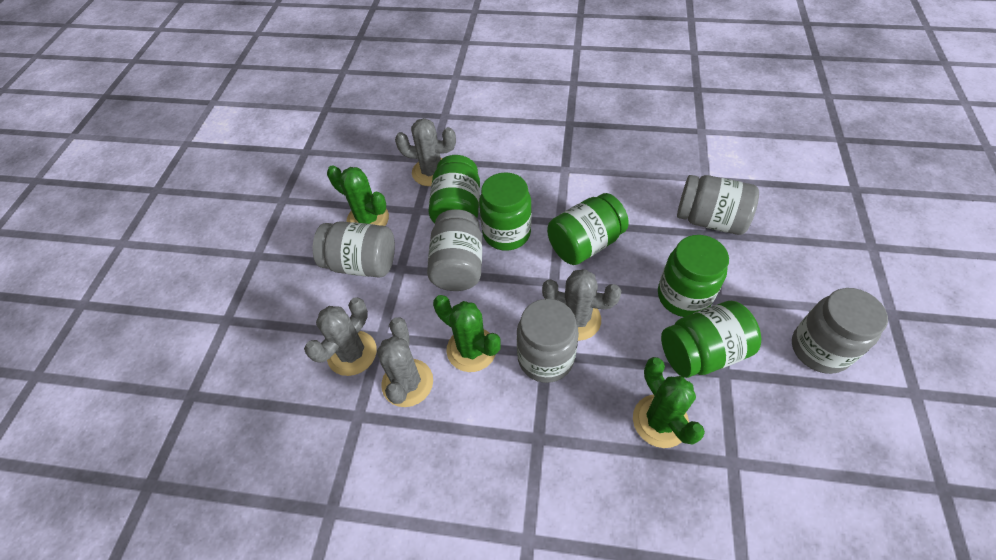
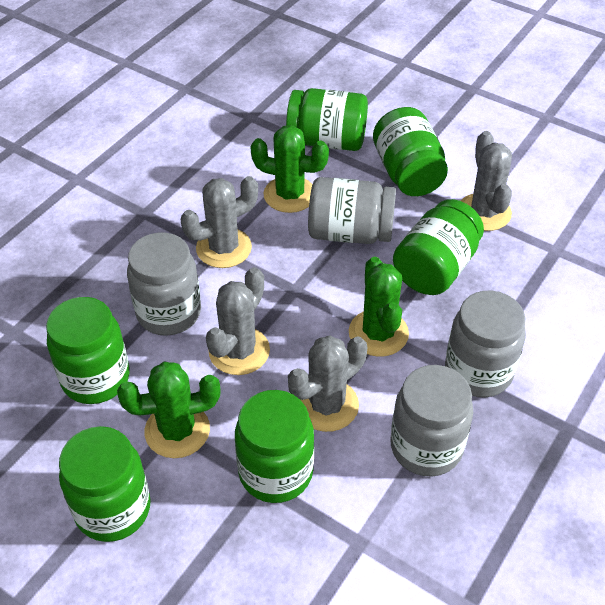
green jar: 5 -> 6
grey jar: 5 -> 4

